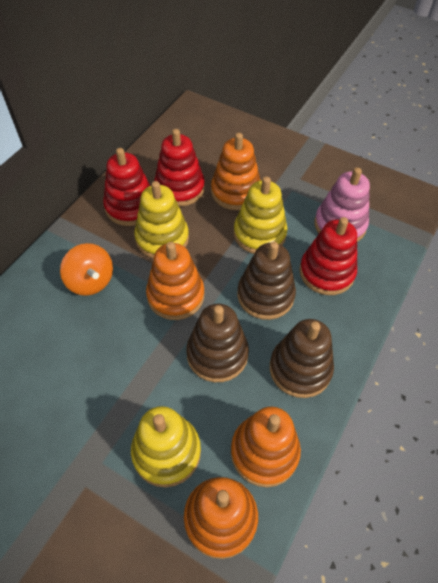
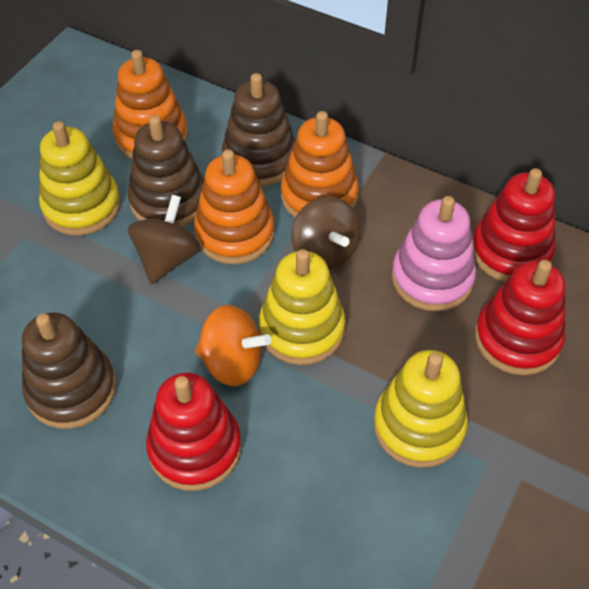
brown spinning top: 0 -> 2
orange stacking toy: 4 -> 3

